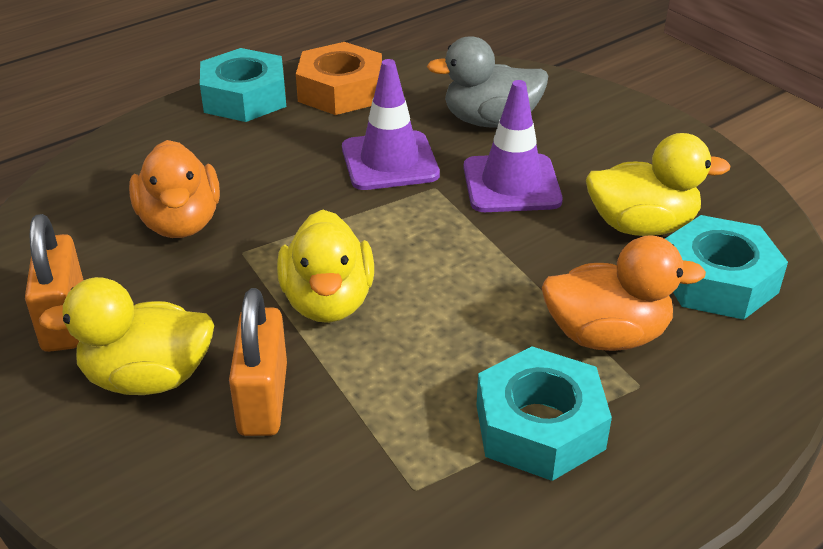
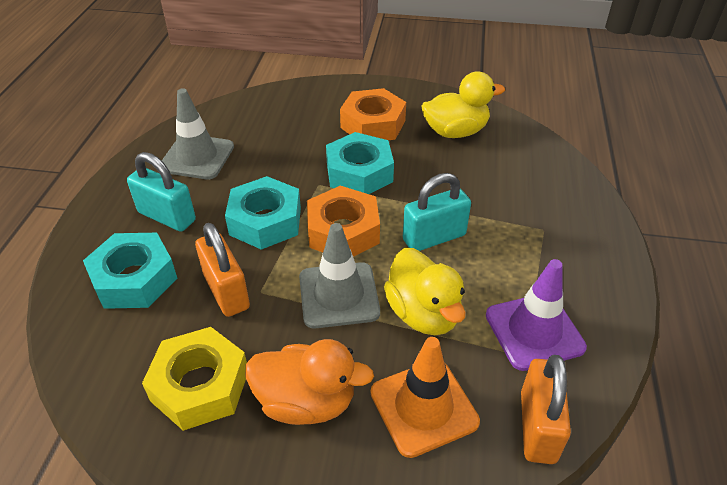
grey duck: 1 -> 0
grey traffic cone: 0 -> 2
orange duck: 2 -> 1
orange nut: 1 -> 2
orange traffic cone: 0 -> 1
purple traffic cone: 2 -> 1
turquoise padlock: 0 -> 2
yellow duck: 3 -> 2
yellow nut: 0 -> 1

